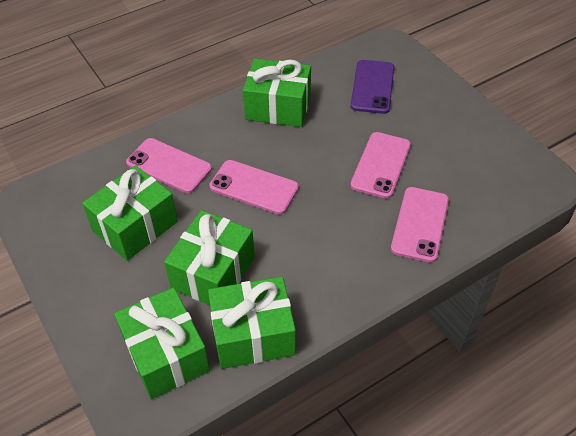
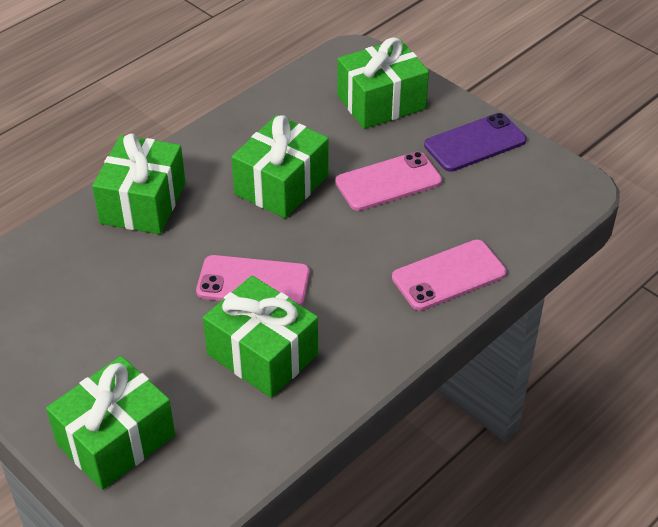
pink phone: 4 -> 3

